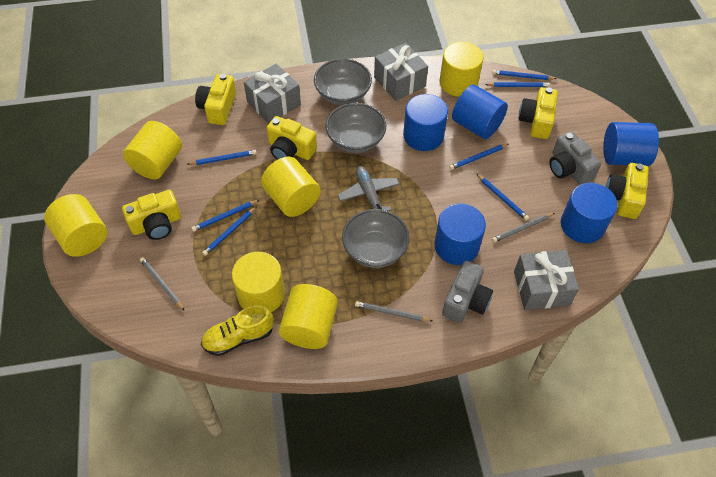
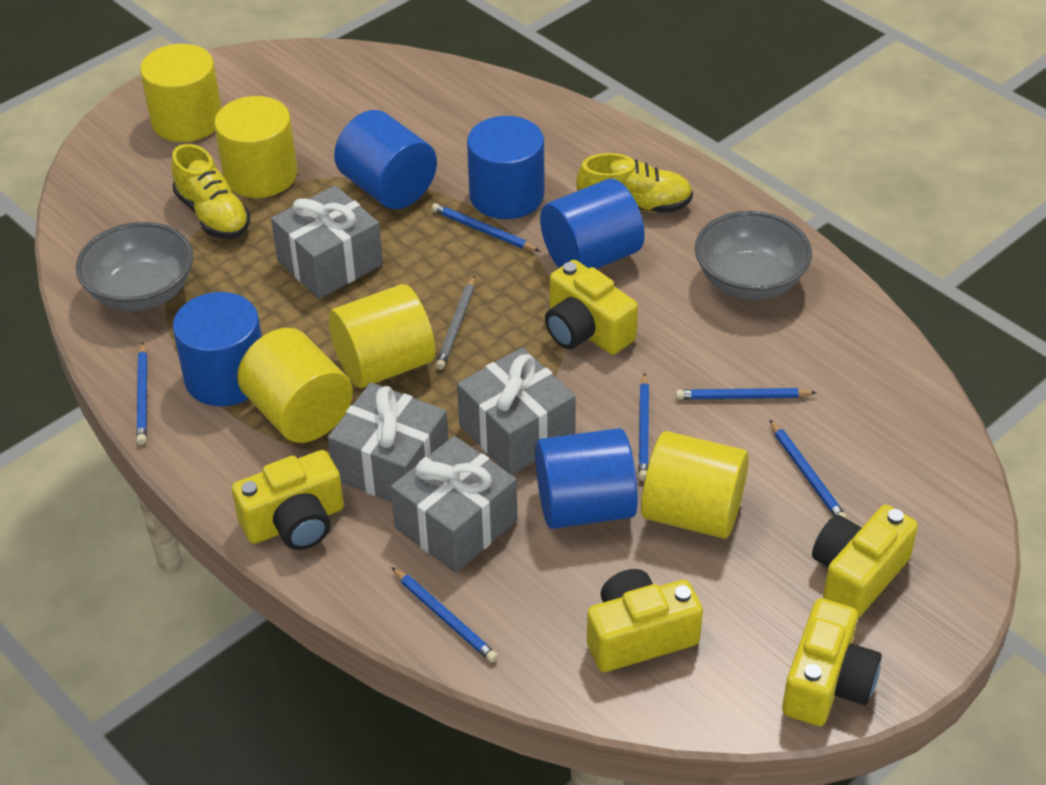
blue pencil: 7 -> 6
grey bowl: 3 -> 2
grey camera: 2 -> 0
grey gift: 3 -> 4
grey pencil: 3 -> 1
grey plane: 1 -> 0
yellow cylinder: 6 -> 5
yellow shoe: 1 -> 2

